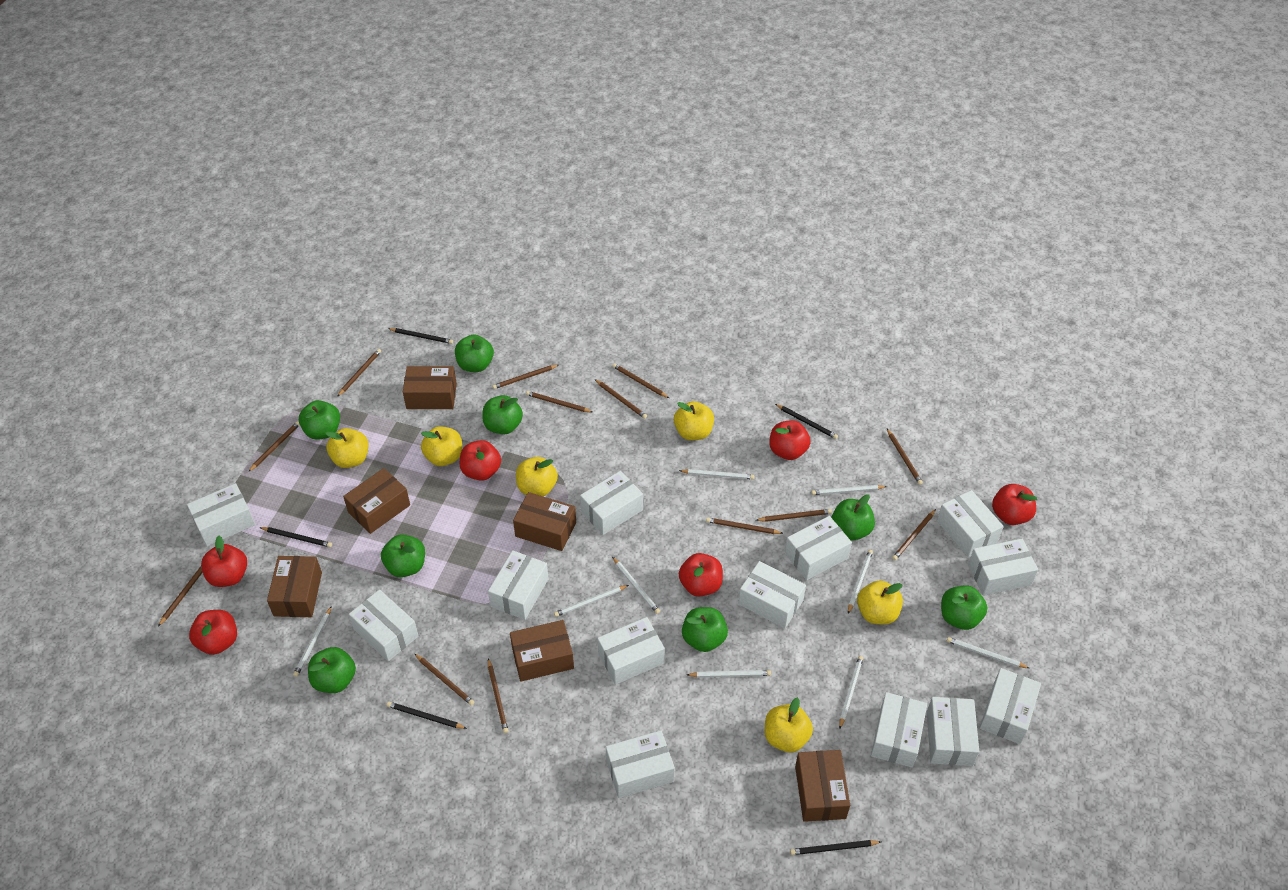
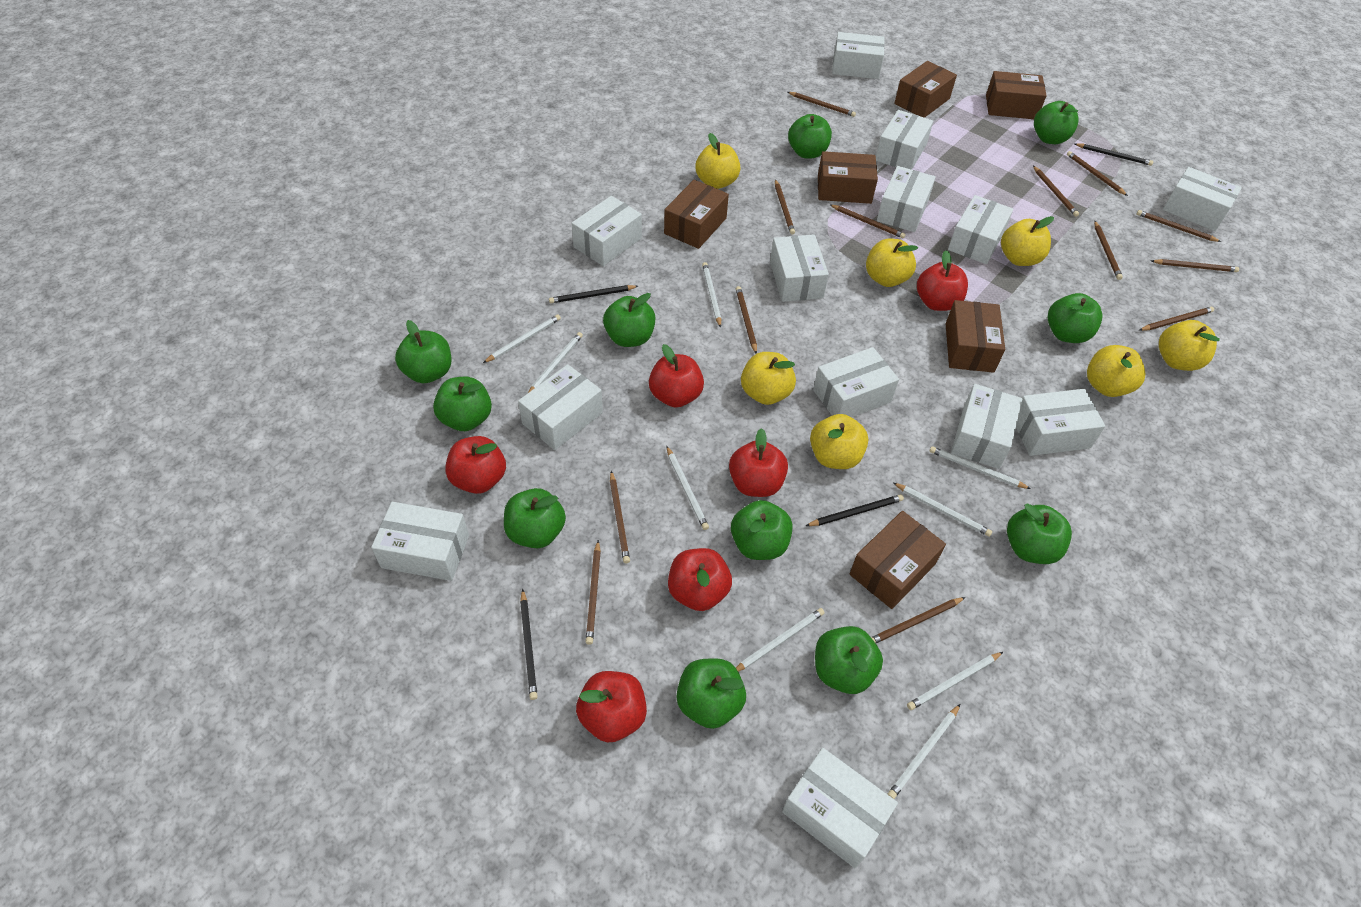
black pencil: 5 -> 4
green apple: 8 -> 11
yellow apple: 6 -> 7

